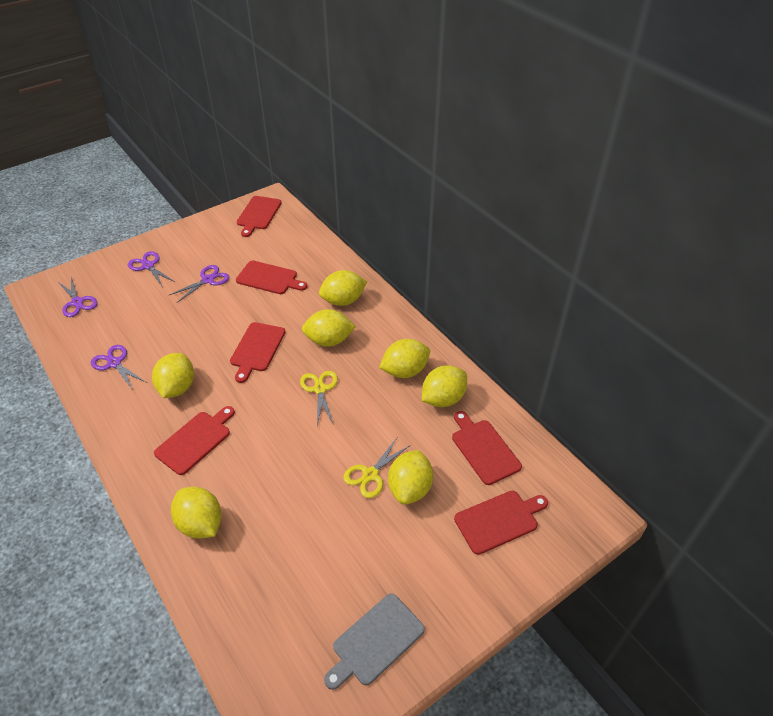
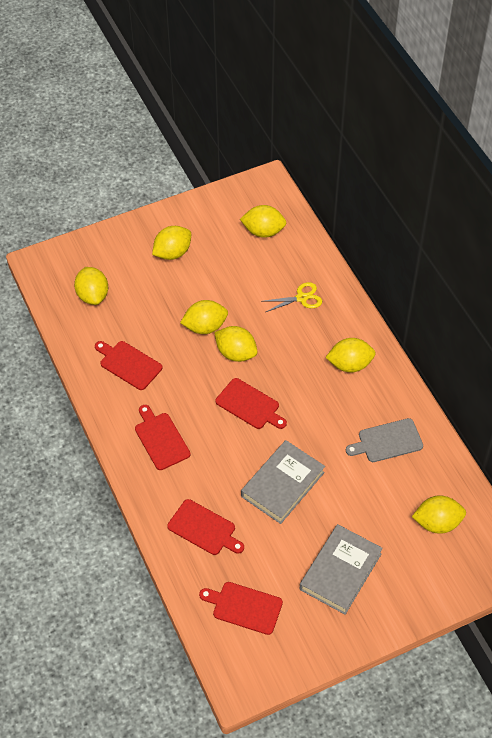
grey book: 0 -> 2
purple scissors: 4 -> 0
red cutting board: 6 -> 5
yellow scissors: 2 -> 1

